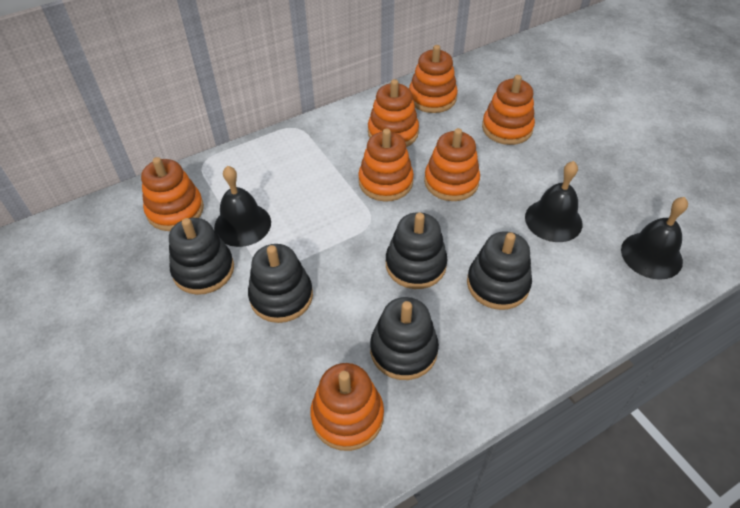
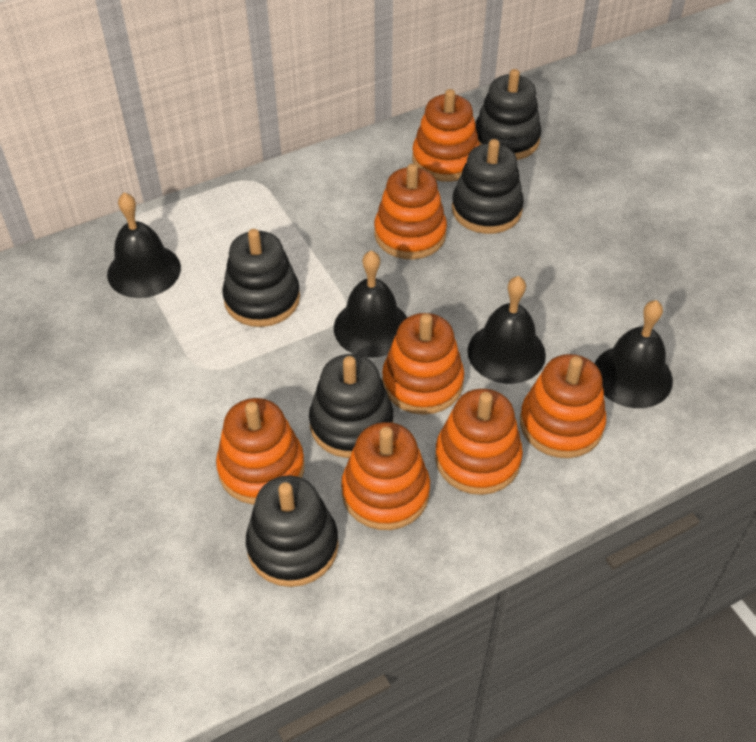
black bell: 3 -> 4

